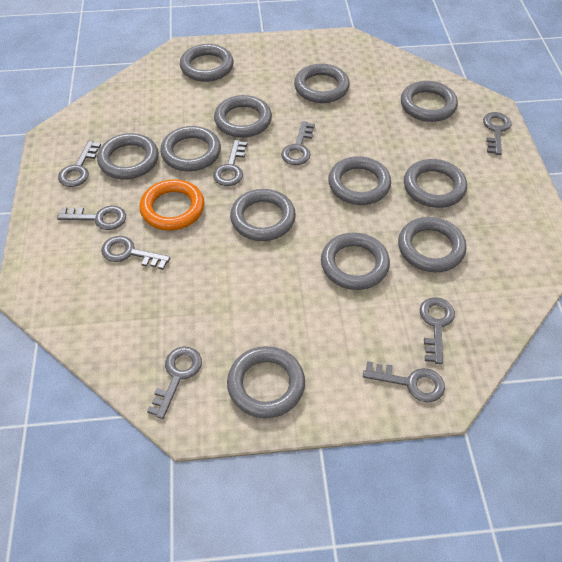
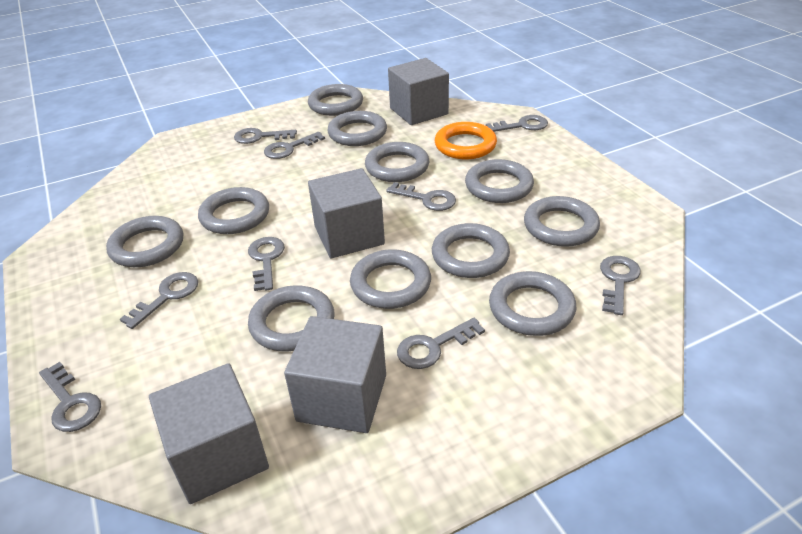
grey cube: 0 -> 4
grey ring: 12 -> 11

